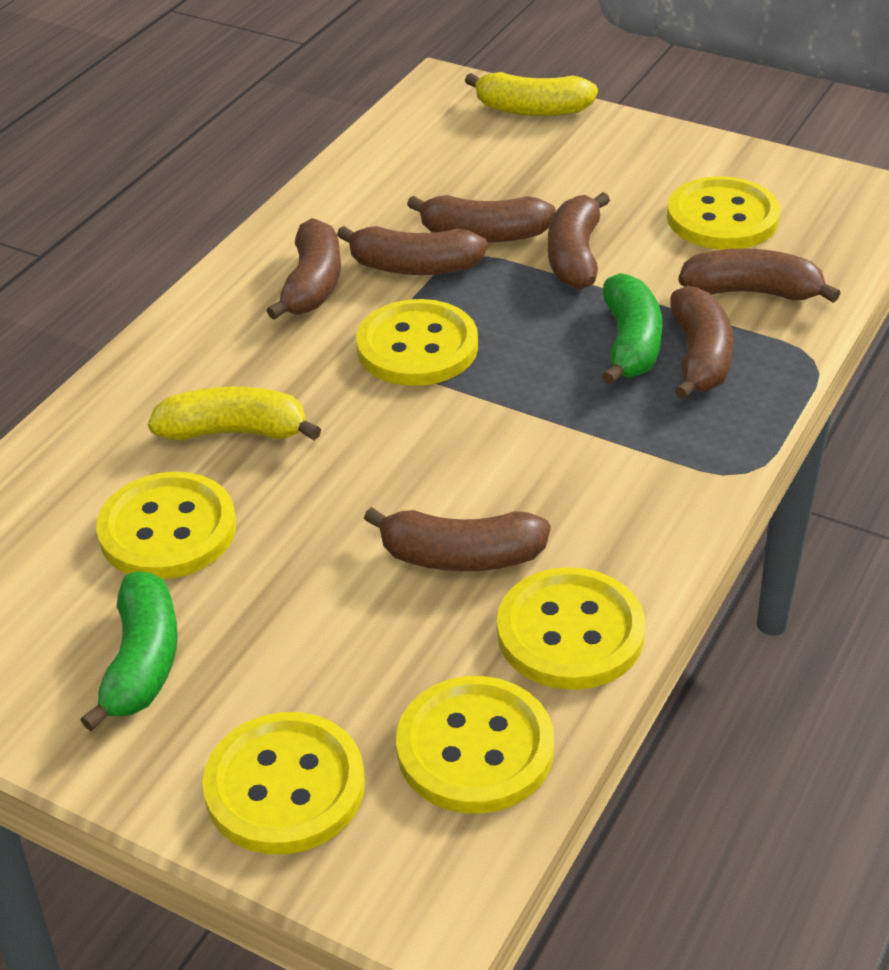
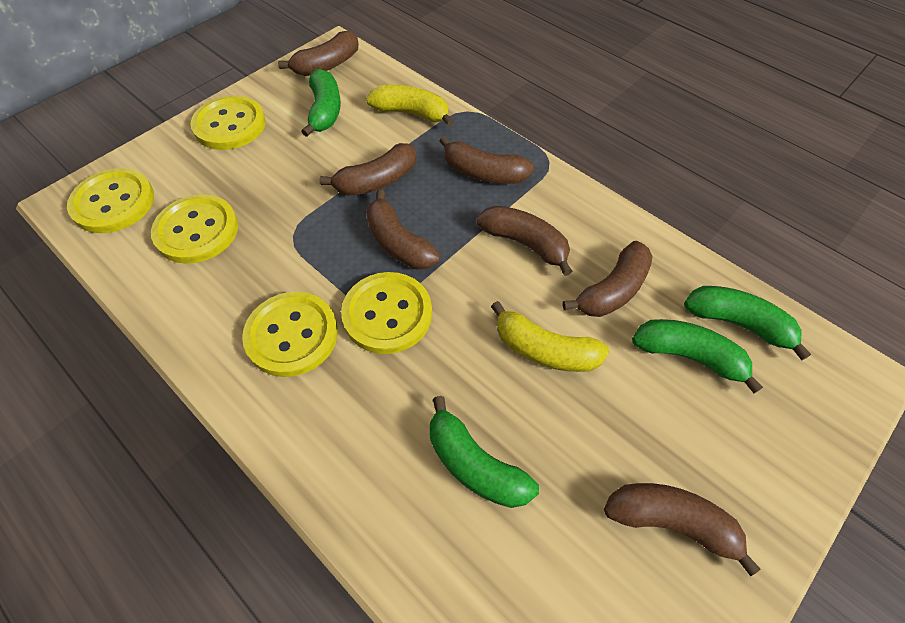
green banana: 2 -> 4
yellow button: 6 -> 5

